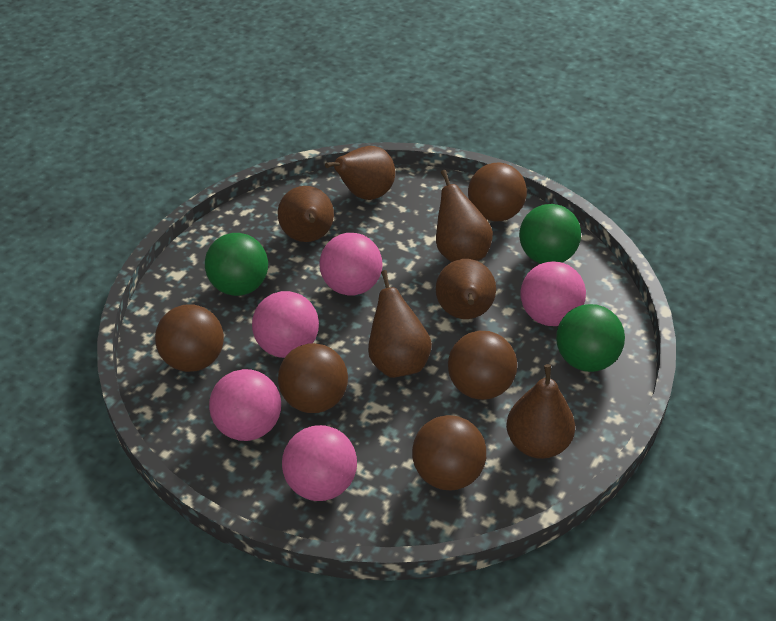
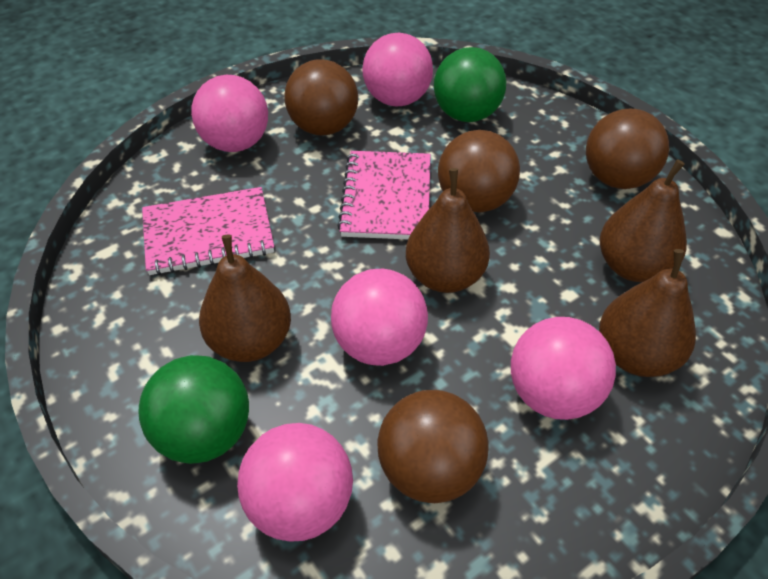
brown ball: 5 -> 4
brown pear: 6 -> 4
green ball: 3 -> 2
pink notebook: 0 -> 2

